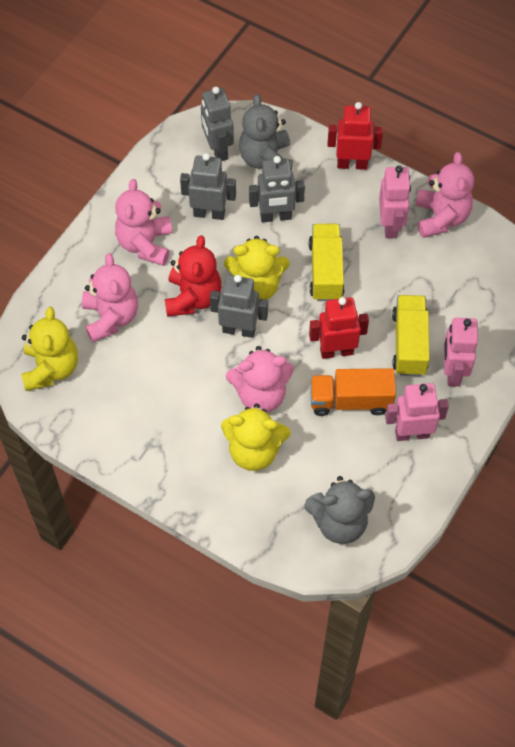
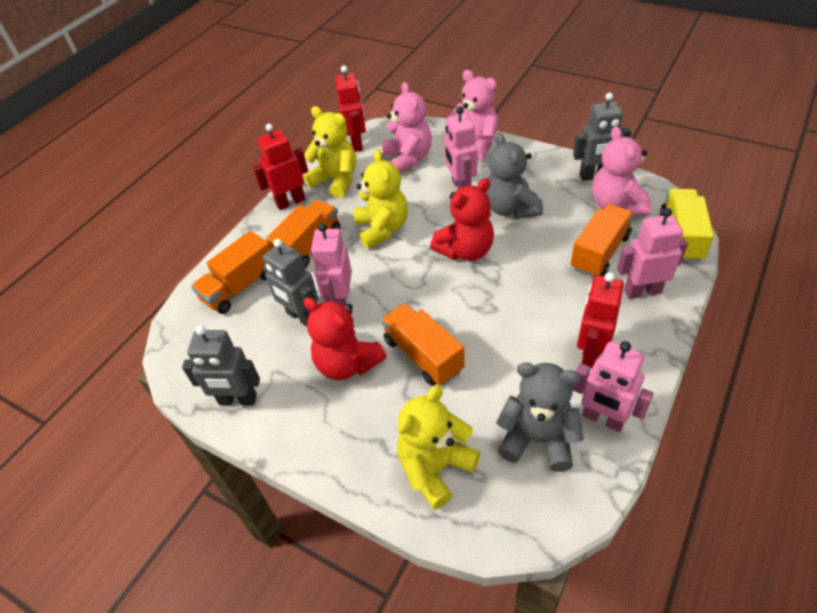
grey robot: 4 -> 3
orange truck: 1 -> 4
pink robot: 3 -> 4
pink teddy bear: 4 -> 3
red robot: 2 -> 3
red teddy bear: 1 -> 2
yellow truck: 2 -> 1

